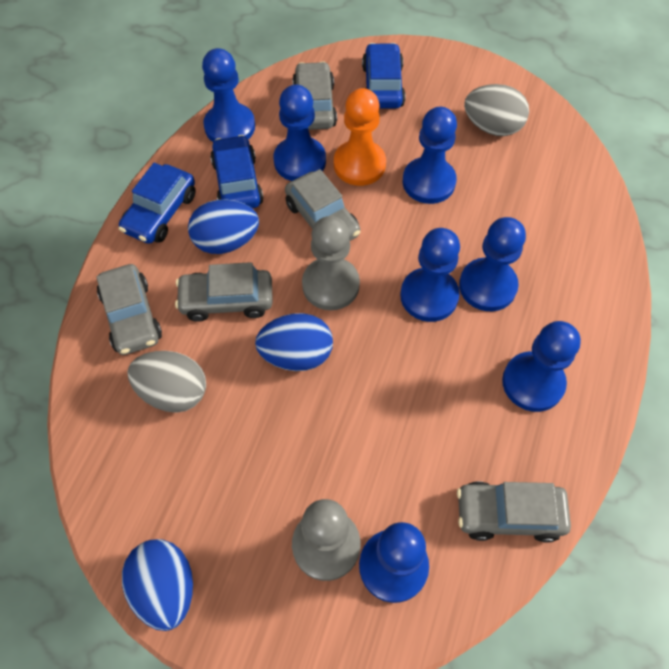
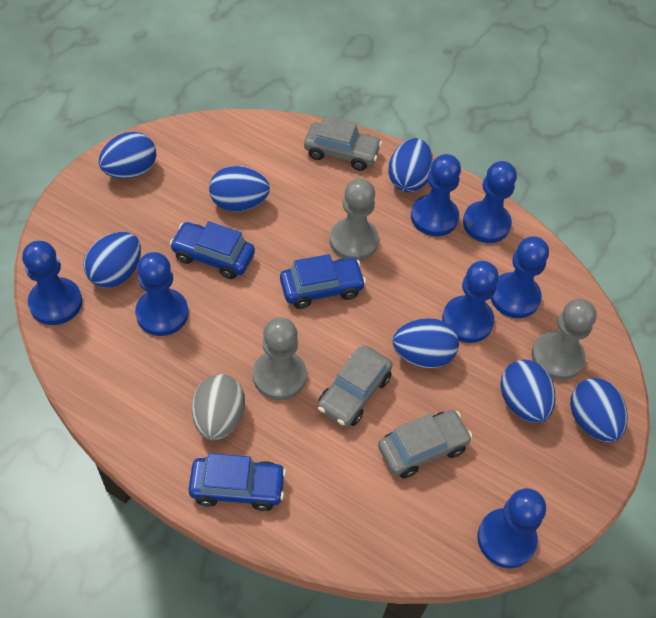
blue egg: 3 -> 7
grey car: 5 -> 3
grey egg: 2 -> 1
grey pawn: 2 -> 3
orange pawn: 1 -> 0

